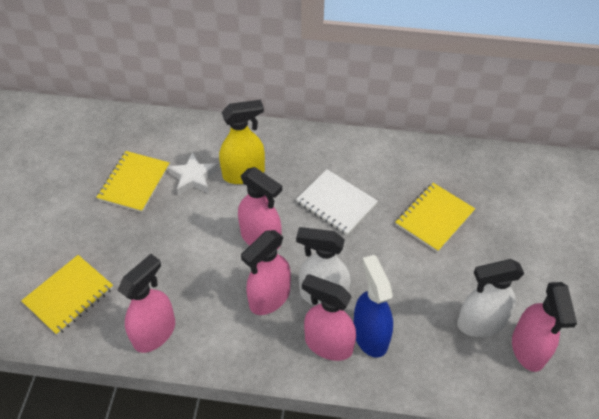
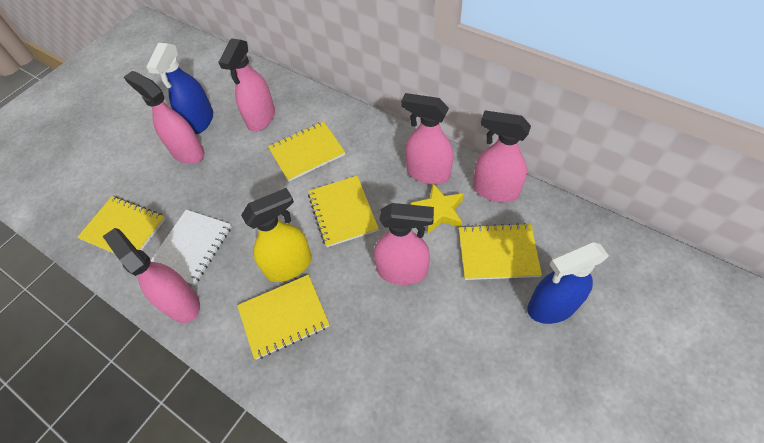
blue spray bottle: 1 -> 2
pink spray bottle: 5 -> 6
white spray bottle: 2 -> 0
white star: 1 -> 0
yellow notebook: 3 -> 5
yellow star: 0 -> 1

